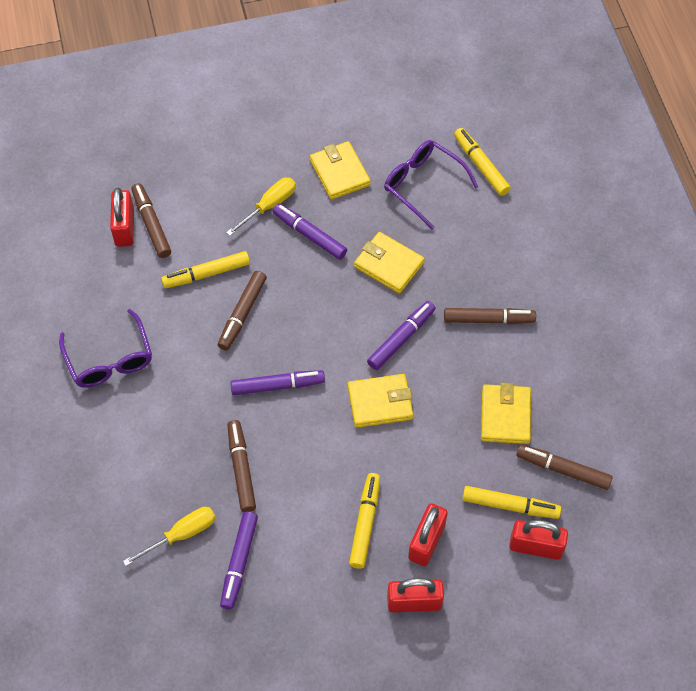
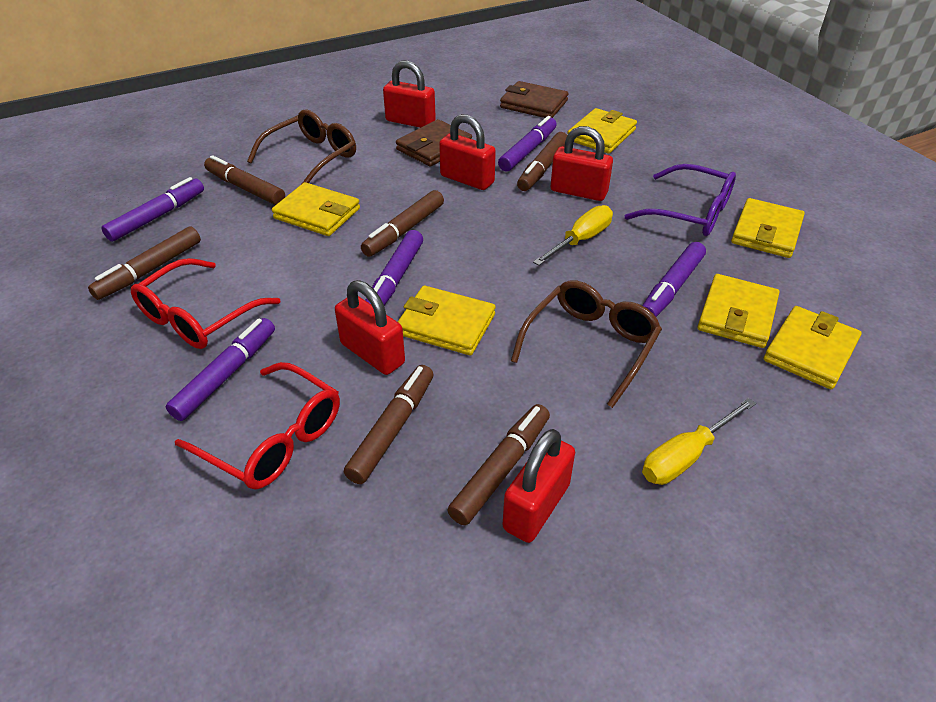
brown glasses: 0 -> 2
brown marker: 5 -> 6
brown wallet: 0 -> 2
purple glasses: 2 -> 1
purple marker: 4 -> 5
red glasses: 0 -> 2
red padlock: 4 -> 5
yellow marker: 4 -> 0
yellow wallet: 4 -> 6

